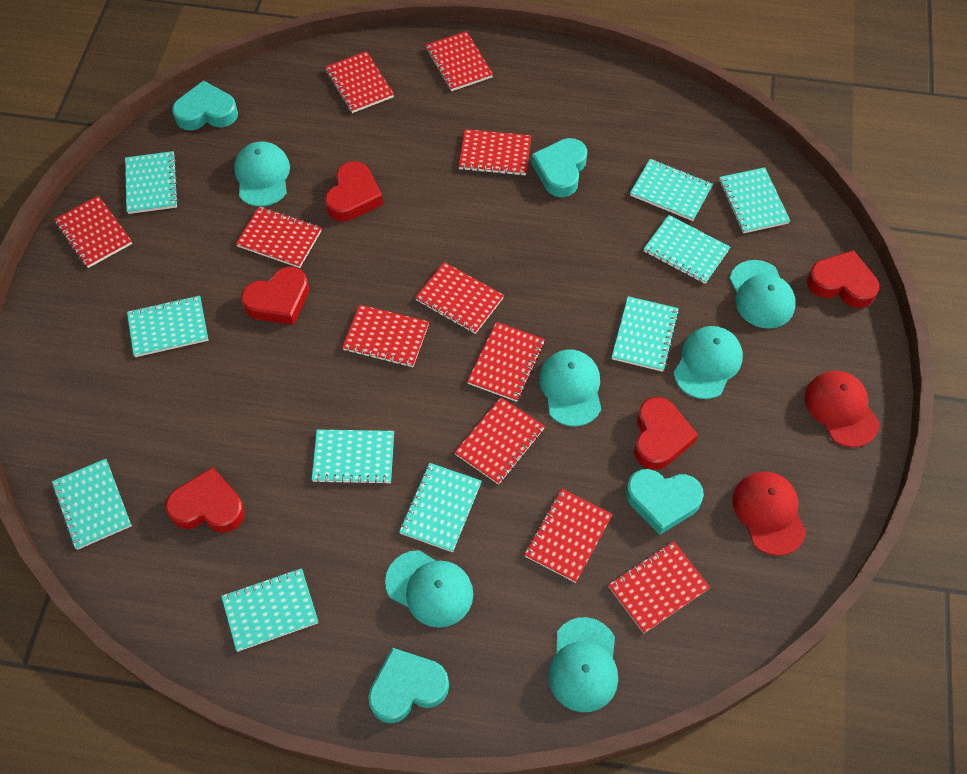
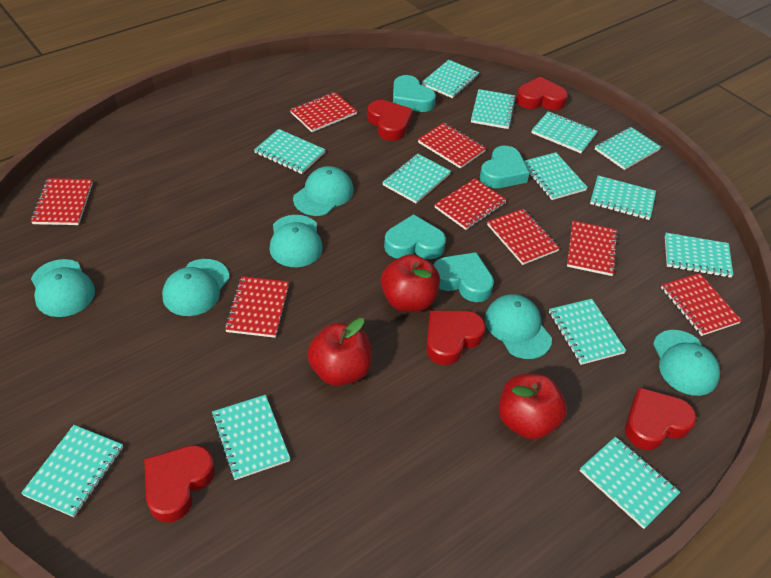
red apple: 0 -> 3
red cap: 2 -> 0
red notebook: 11 -> 8
turquoise notebook: 10 -> 13

